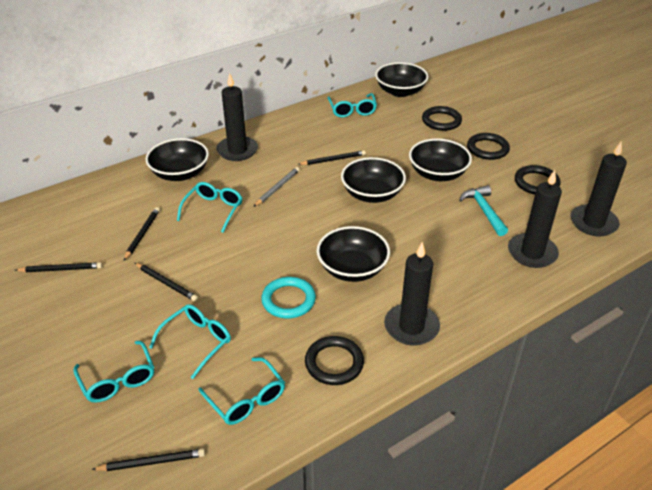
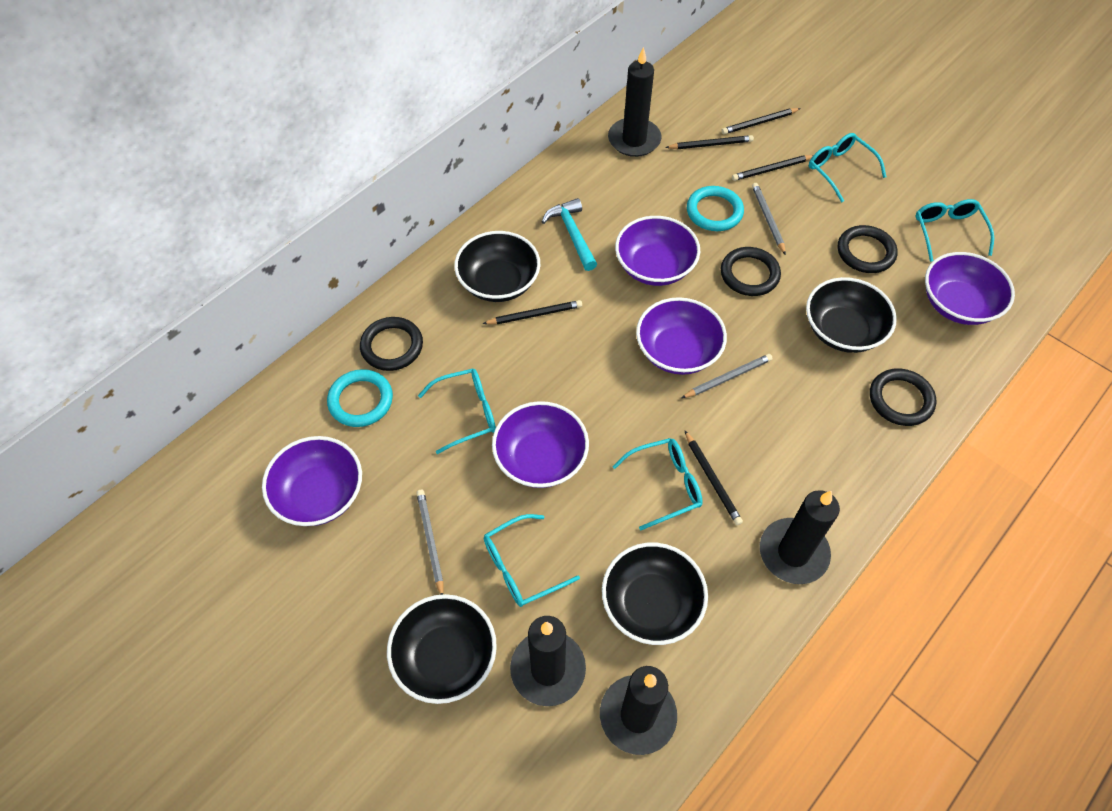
black bowl: 5 -> 4
grey pencil: 1 -> 3
purple bowl: 0 -> 5
turquoise ring: 1 -> 2

